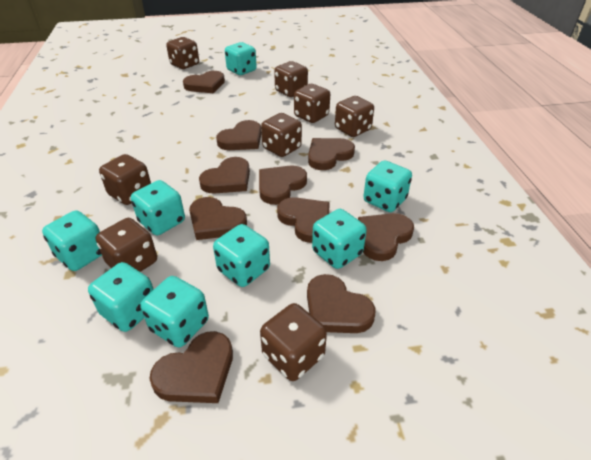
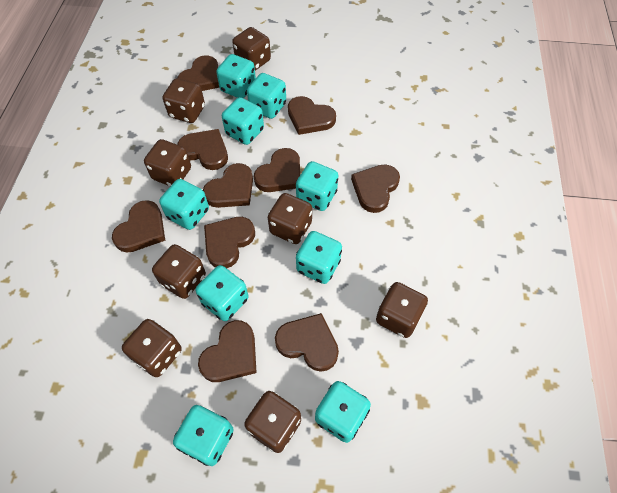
turquoise dice: 8 -> 9

